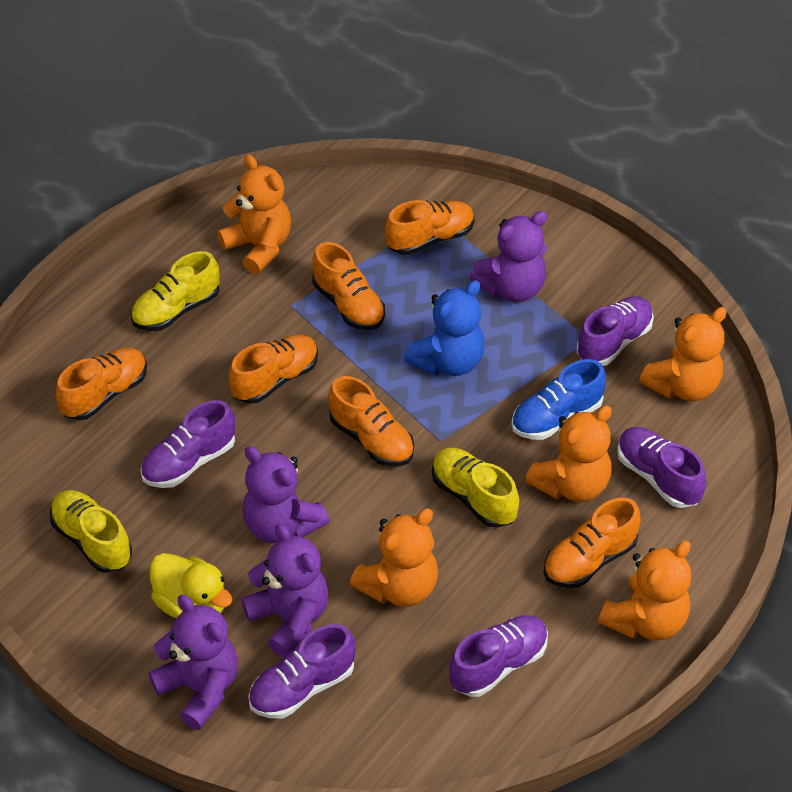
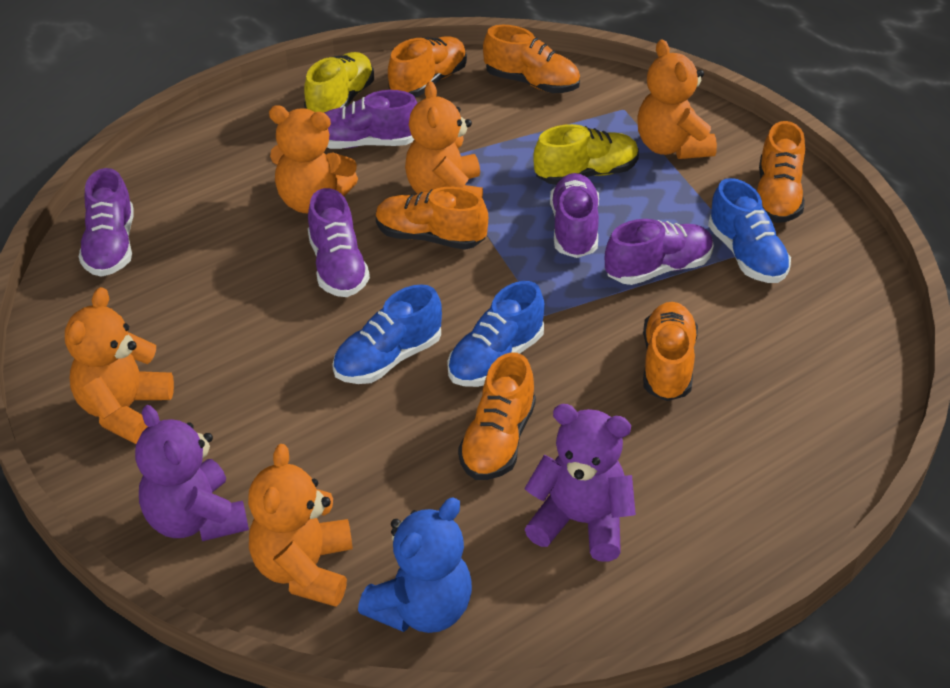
blue shoe: 1 -> 3
purple teddy bear: 4 -> 2
yellow duck: 1 -> 0
yellow shoe: 3 -> 2

